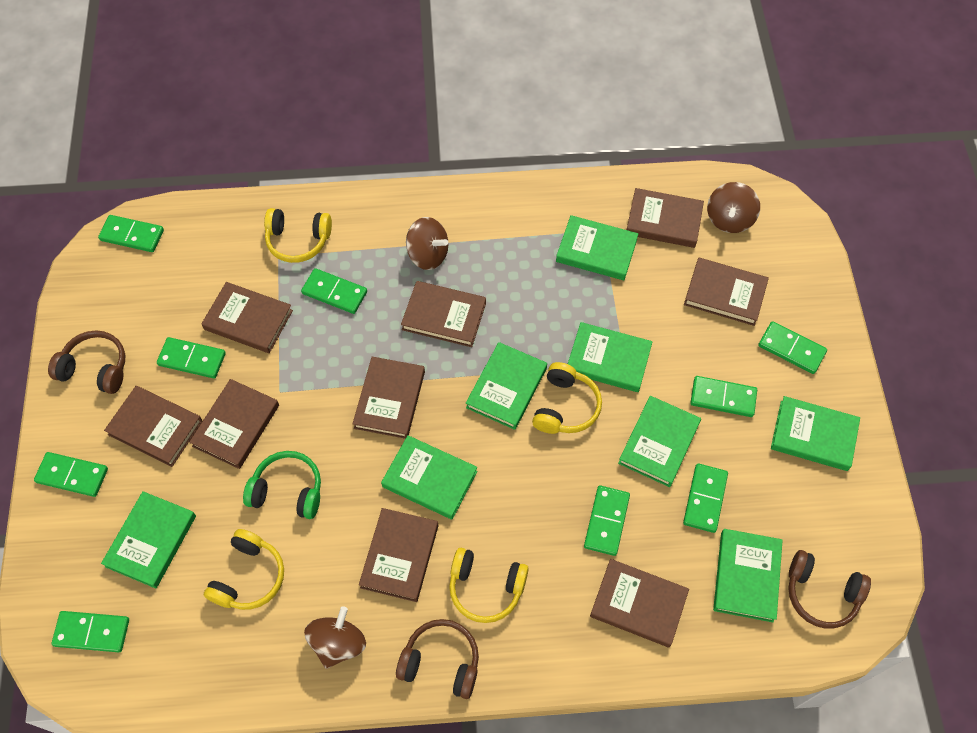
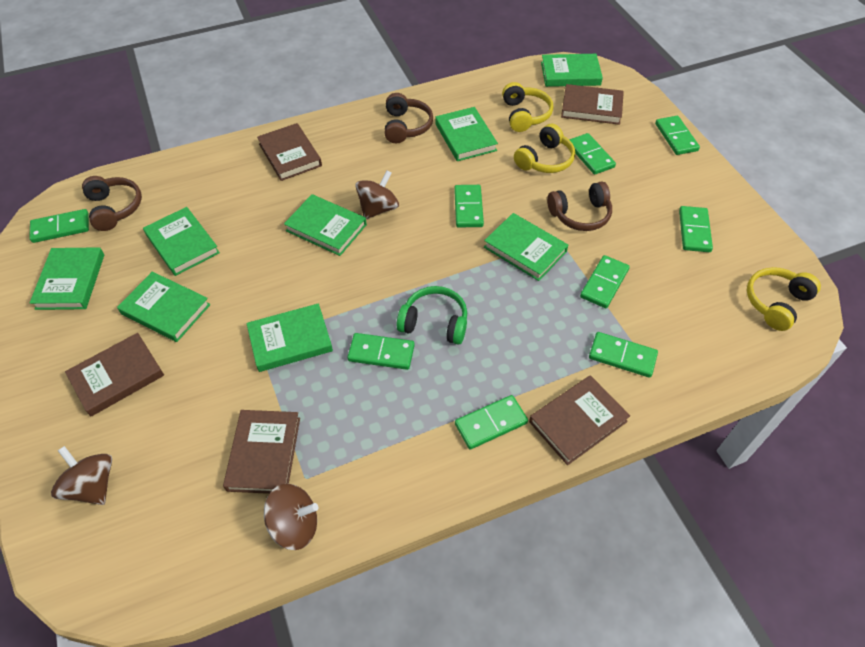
brown book: 9 -> 5
yellow headphones: 4 -> 3

